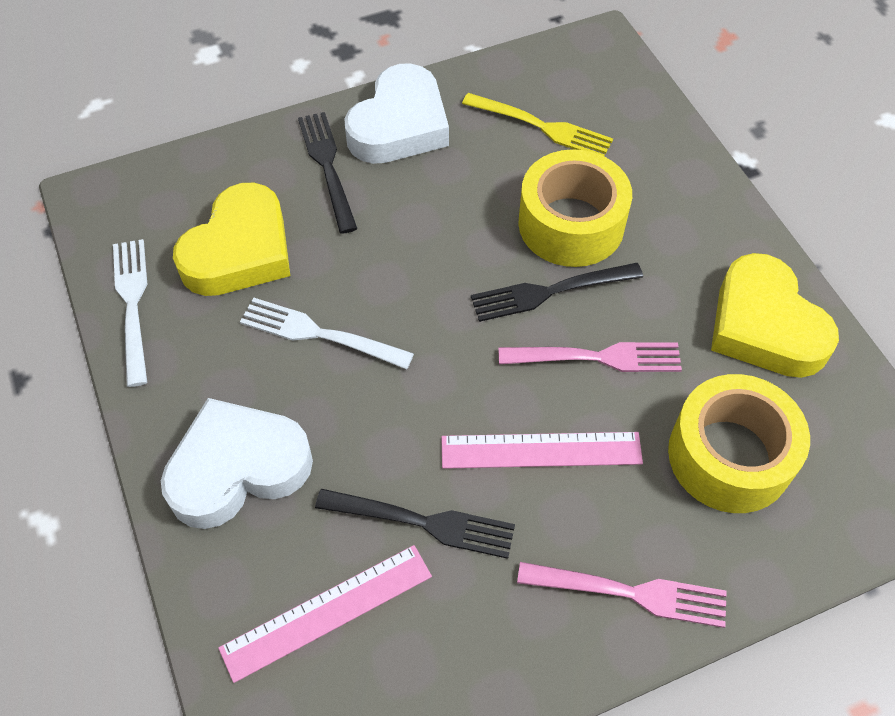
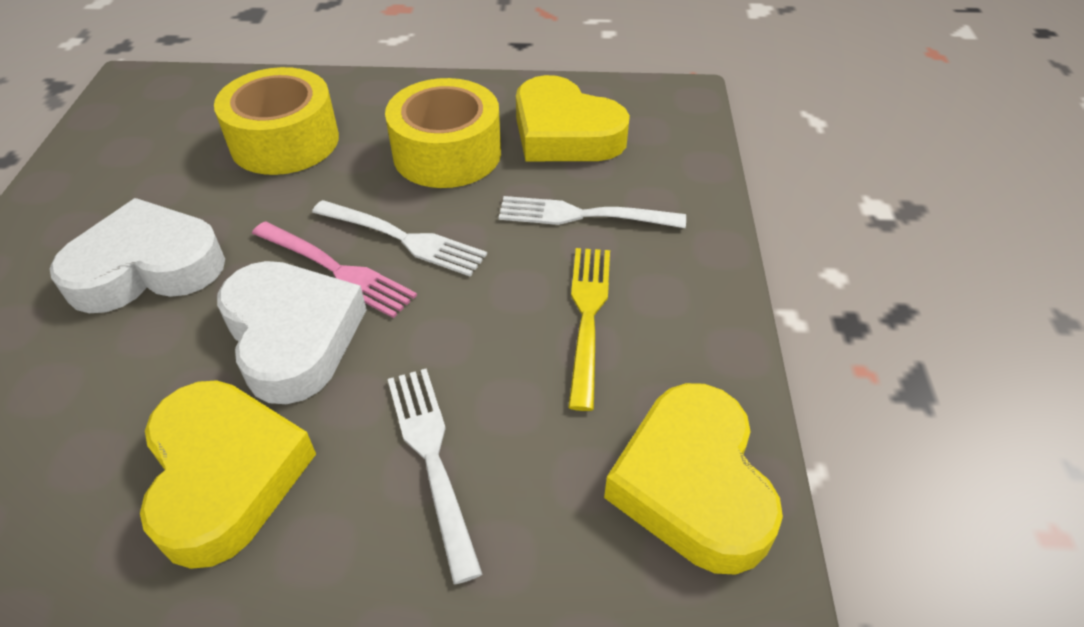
black fork: 3 -> 0
pink fork: 2 -> 1
pink ruler: 2 -> 0
white fork: 2 -> 3
yellow heart: 2 -> 3

